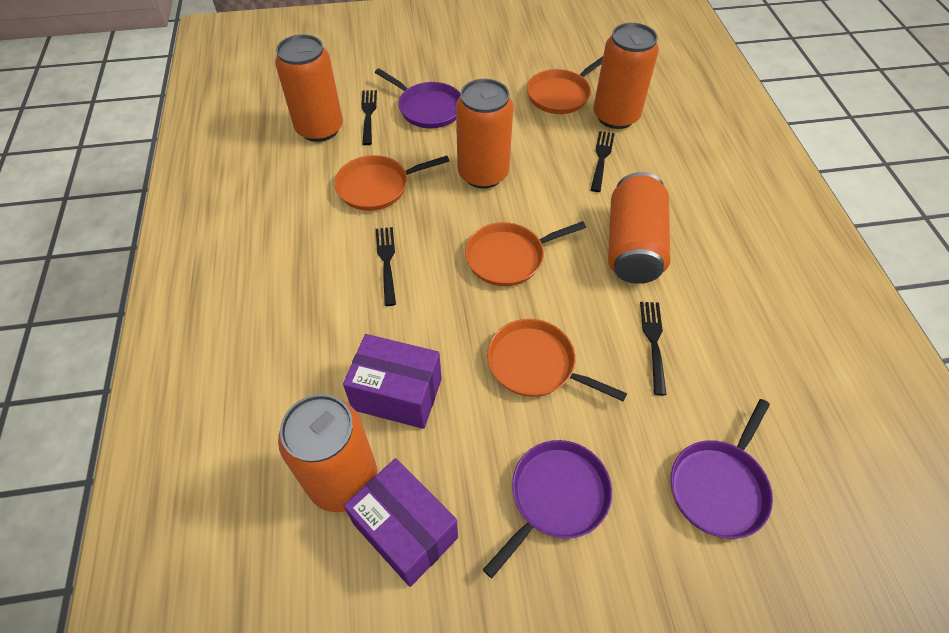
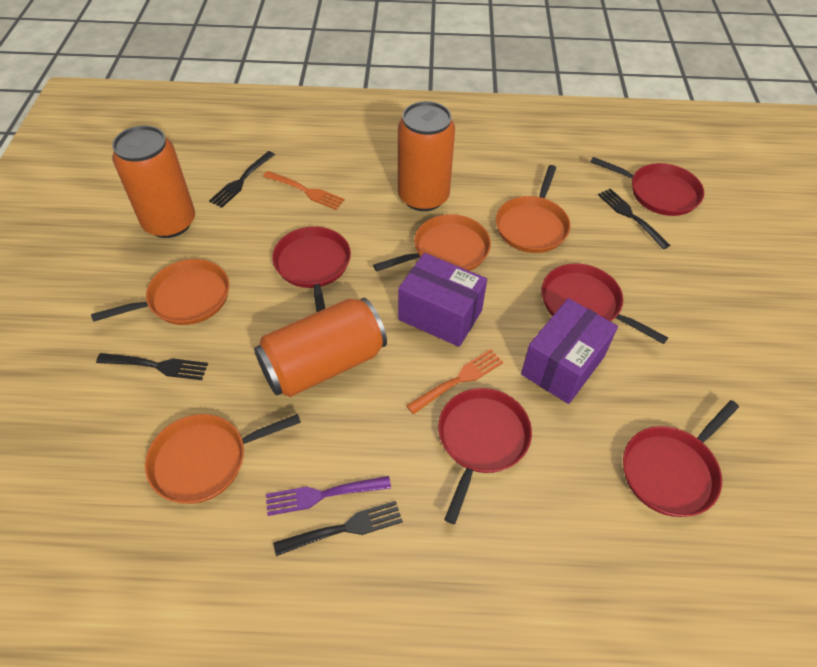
orange can: 5 -> 3
orange fork: 0 -> 2
purple fork: 0 -> 1
purple pan: 3 -> 0
red pan: 0 -> 5

